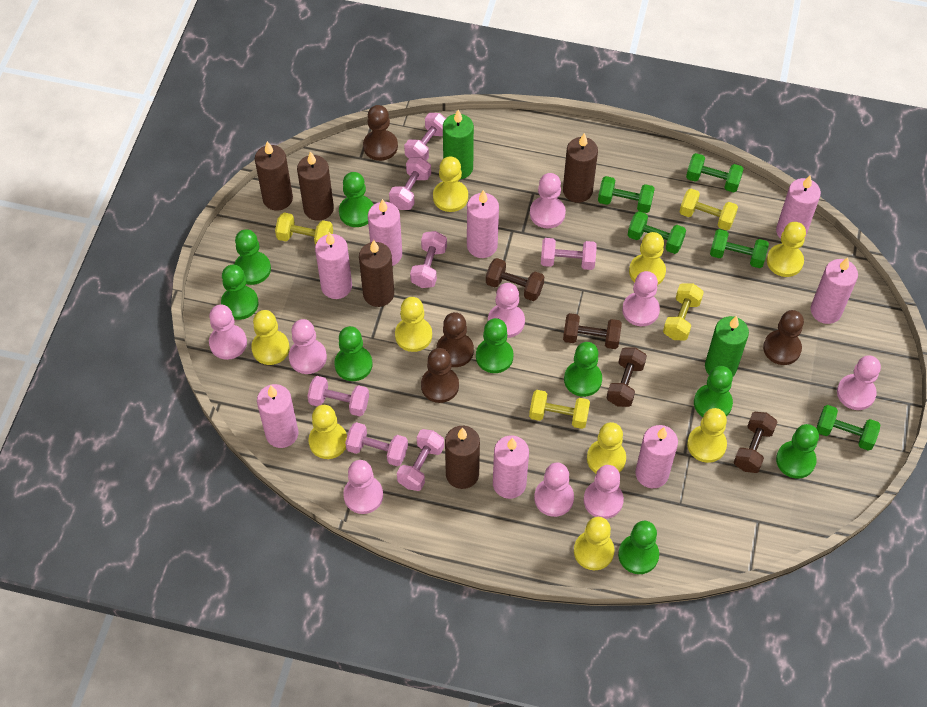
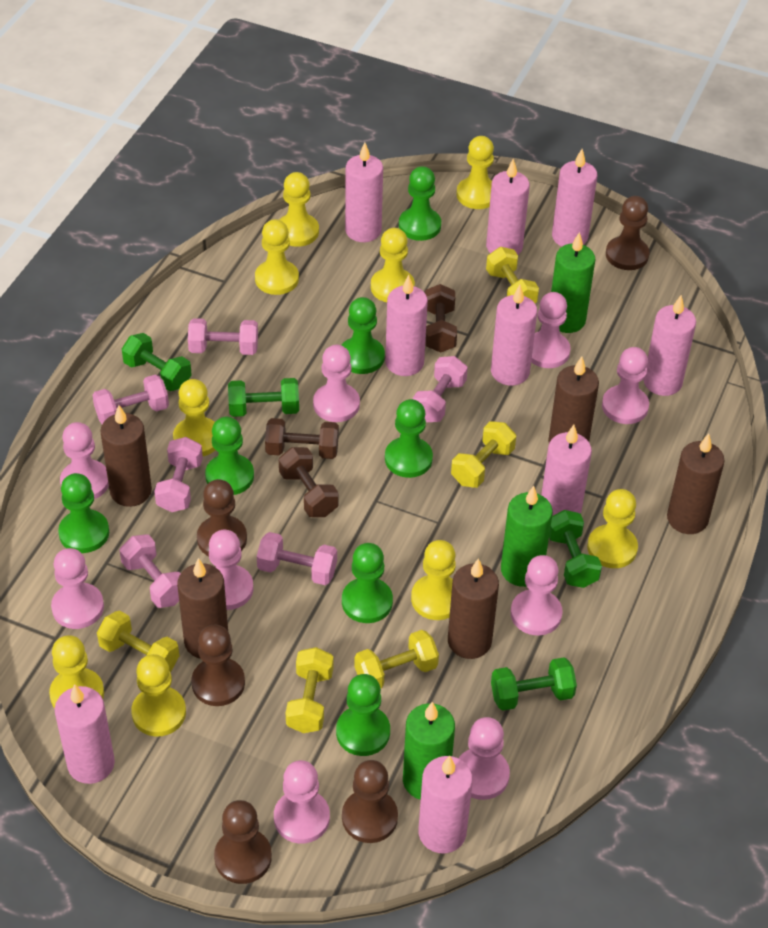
brown dumbbell: 4 -> 3
brown pawn: 4 -> 5
green candle: 2 -> 3
green dumbbell: 5 -> 4
green pawn: 9 -> 7
pink candle: 8 -> 9
pink dumbbell: 7 -> 6
yellow dumbbell: 4 -> 5

